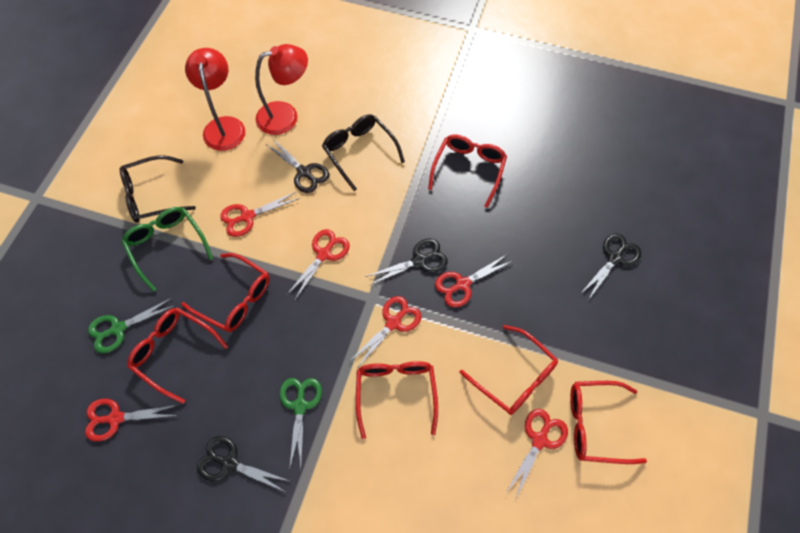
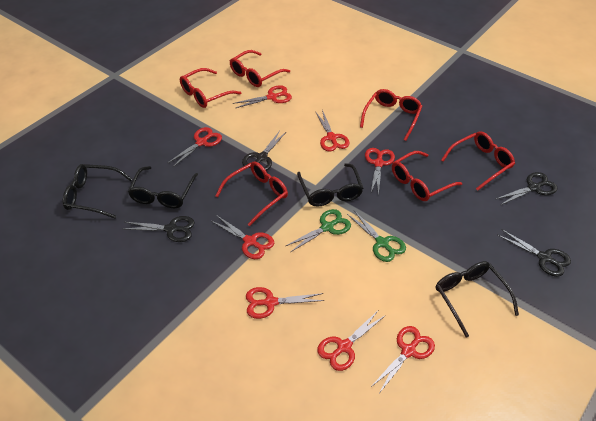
black glasses: 2 -> 4
green glasses: 1 -> 0
red lamp: 2 -> 0
red scissors: 6 -> 8

